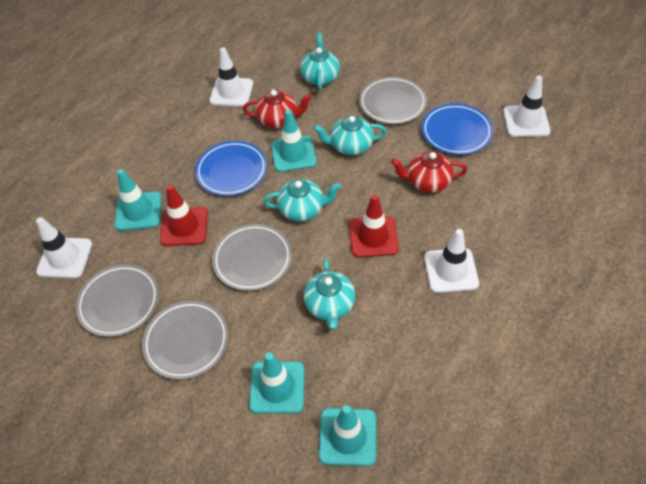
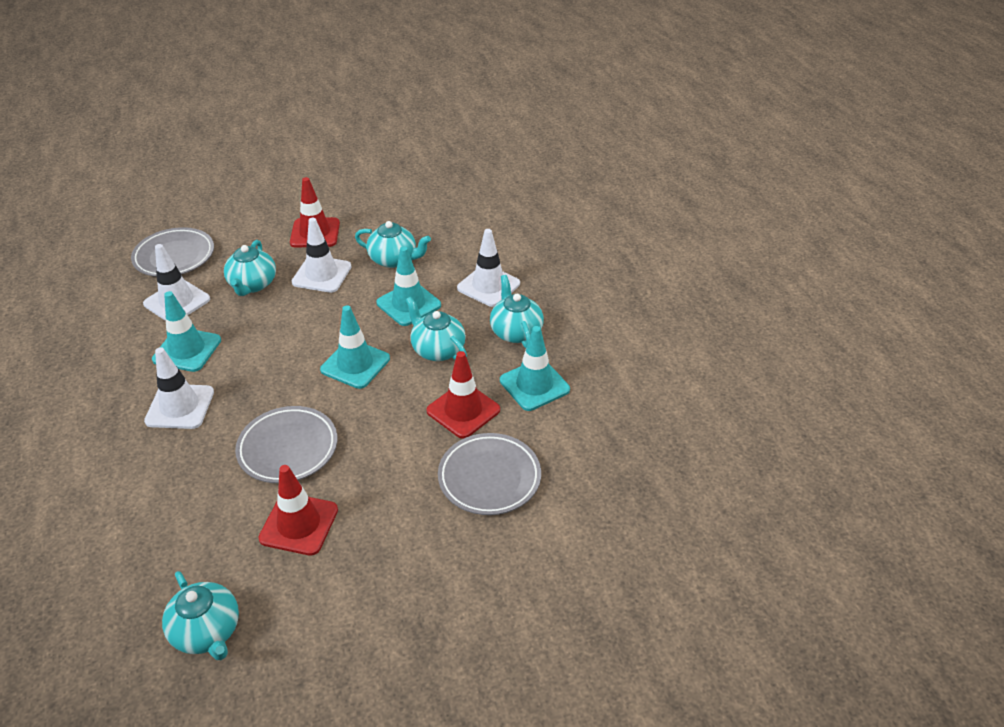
blue plate: 2 -> 0
grey plate: 4 -> 3
red teapot: 2 -> 0
red traffic cone: 2 -> 3
turquoise teapot: 4 -> 5

